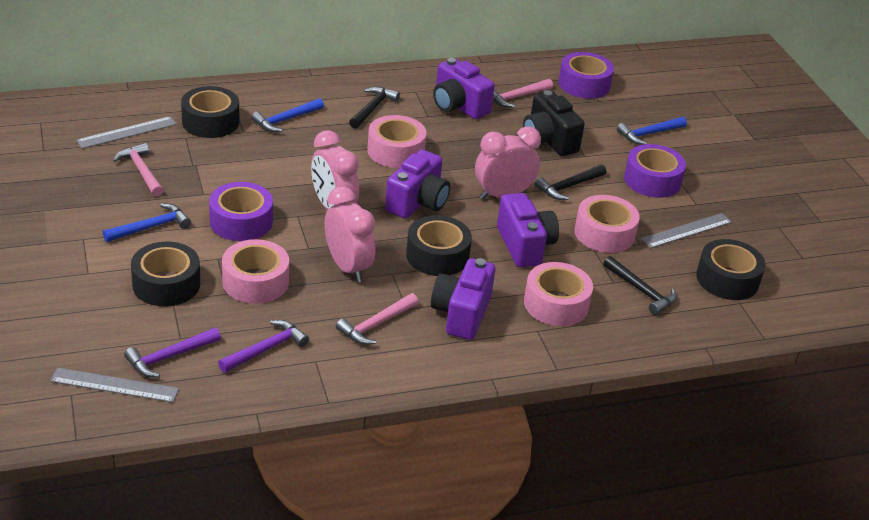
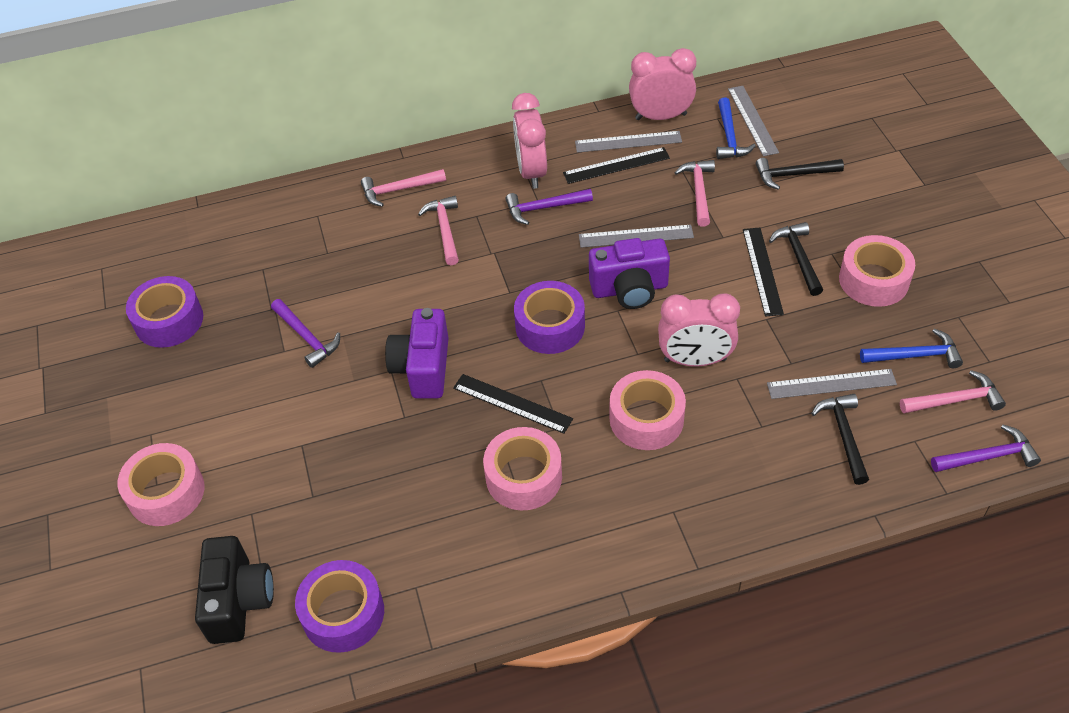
black ruler: 0 -> 3
black tape: 4 -> 0
blue hammer: 3 -> 2
grey ruler: 3 -> 4
pink hammer: 3 -> 4
purple camera: 4 -> 2
purple hammer: 2 -> 3

